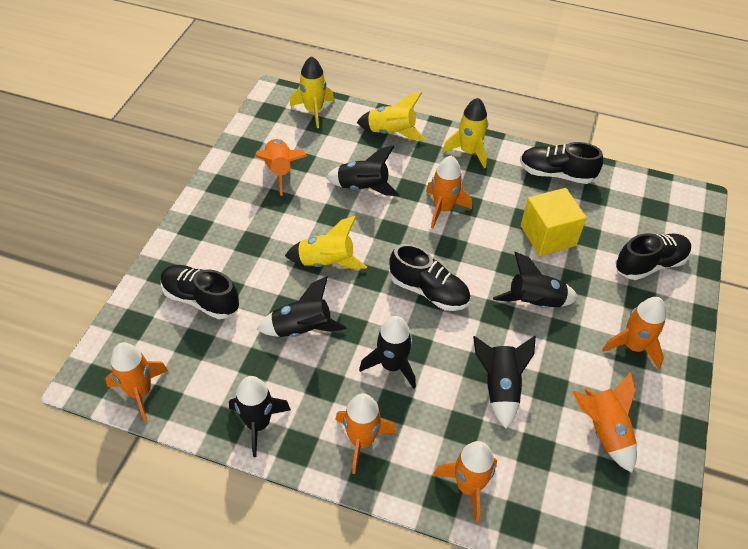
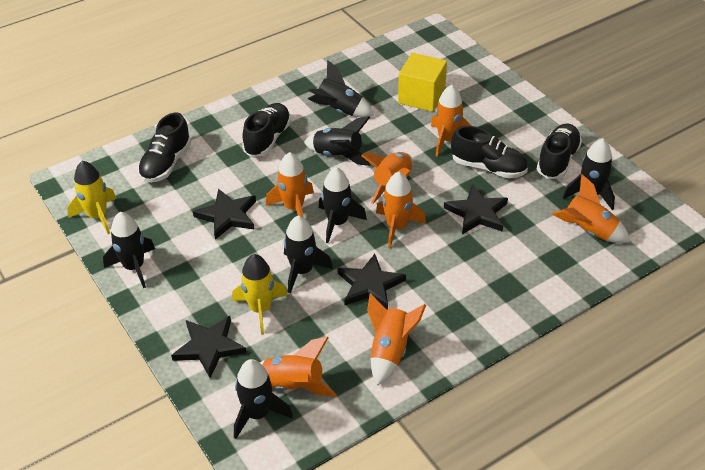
black rocket: 6 -> 7
black star: 0 -> 4
yellow rocket: 4 -> 2

